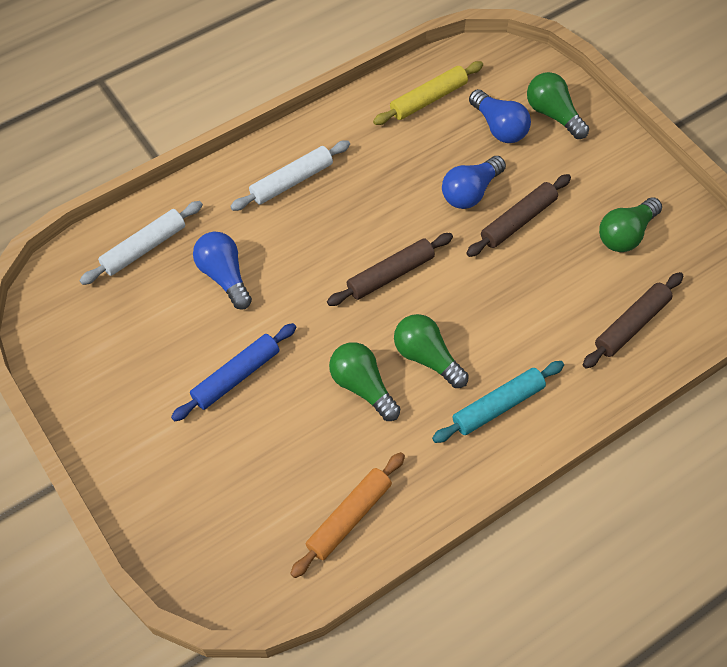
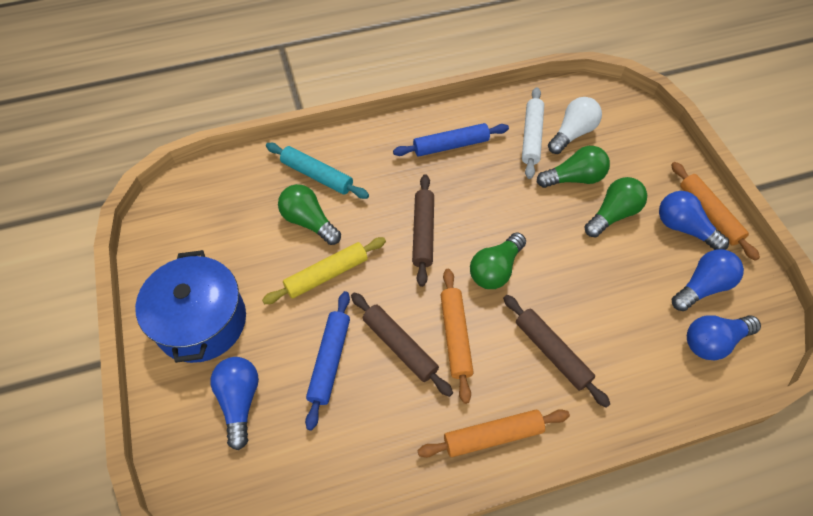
blue light bulb: 3 -> 4
blue pot: 0 -> 1
blue rolling pin: 1 -> 2
orange rolling pin: 1 -> 3
white light bulb: 0 -> 1
white rolling pin: 2 -> 1

